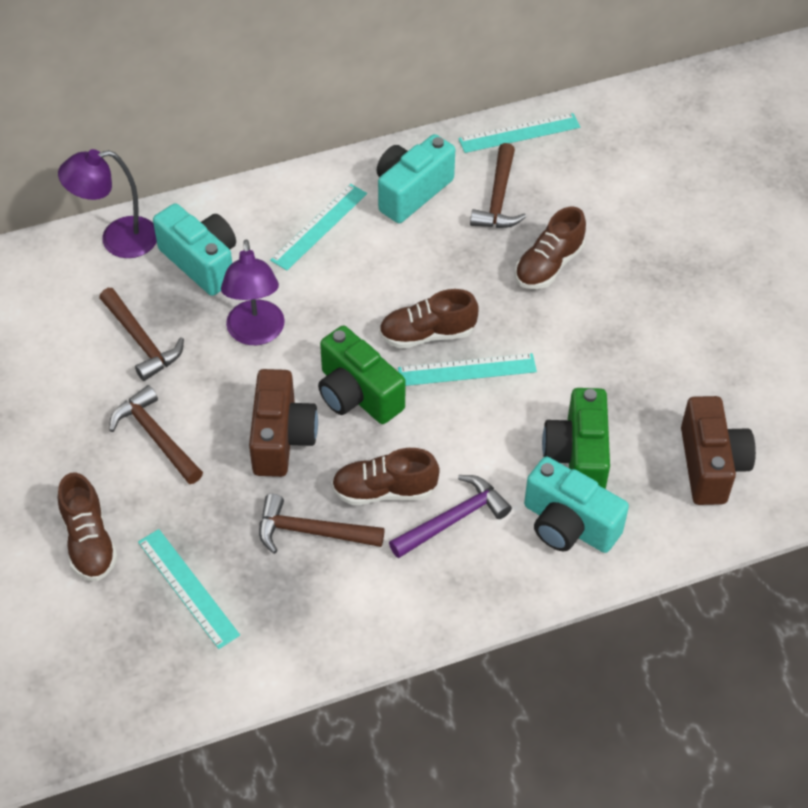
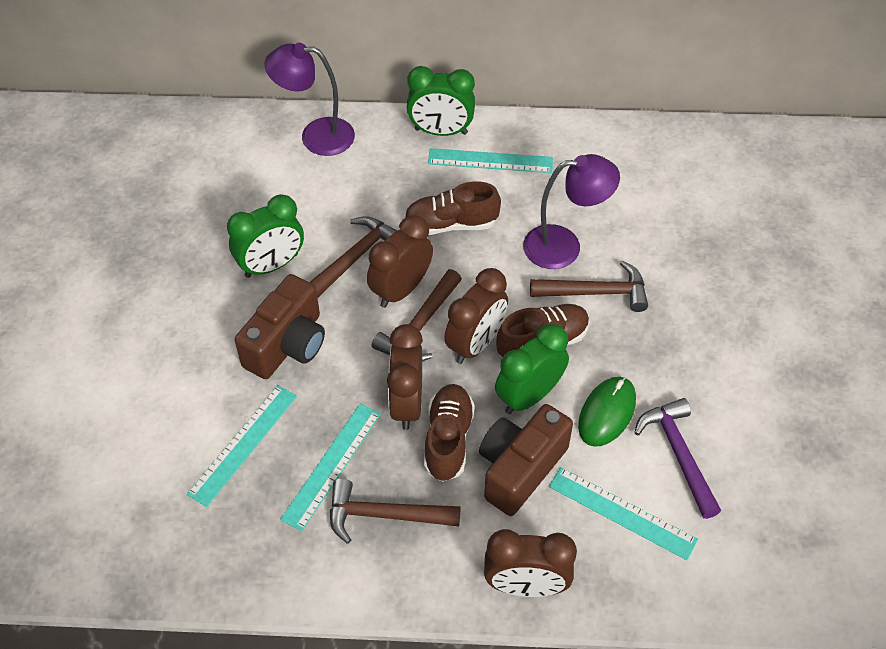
brown clock: 0 -> 4
brown shoe: 4 -> 3
green camera: 2 -> 0
green clock: 0 -> 3
green mouse: 0 -> 1
turquoise camera: 3 -> 0

